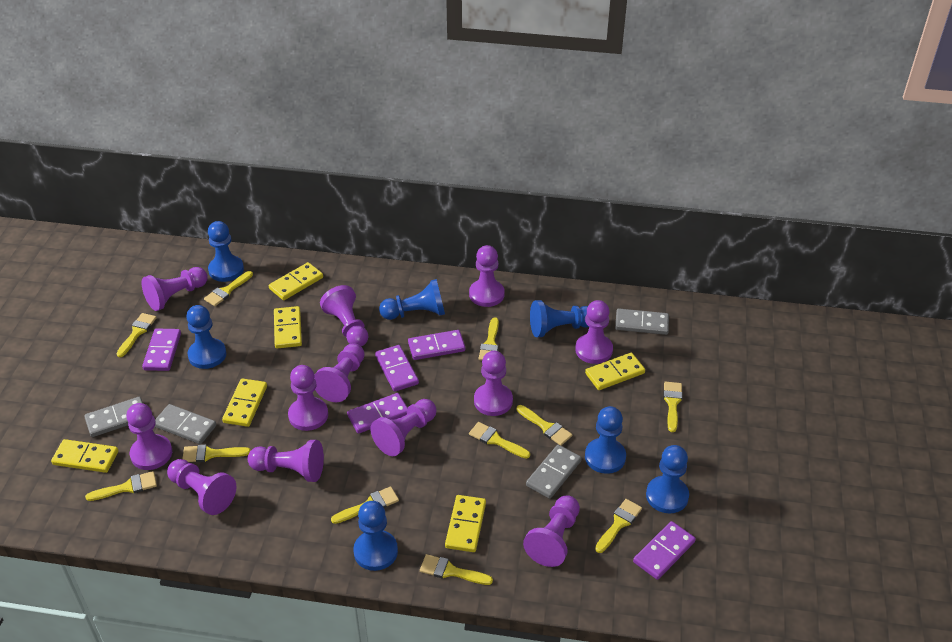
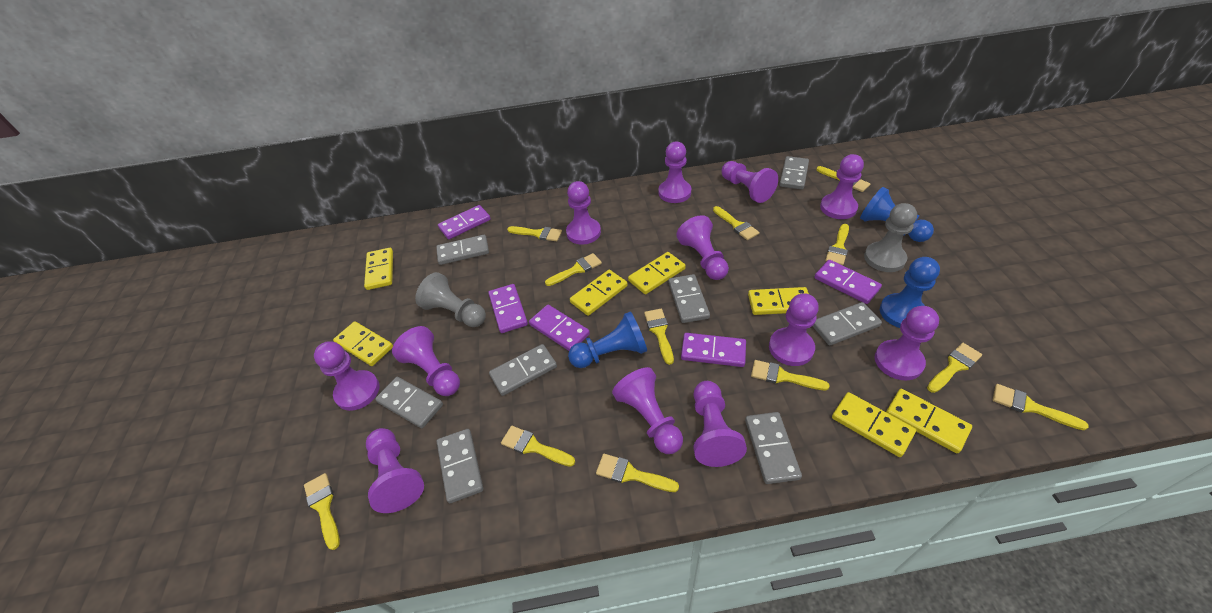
blue pawn: 7 -> 3
grey domino: 4 -> 8
grey pawn: 0 -> 2
yellow brush: 11 -> 12
yellow domino: 6 -> 7

